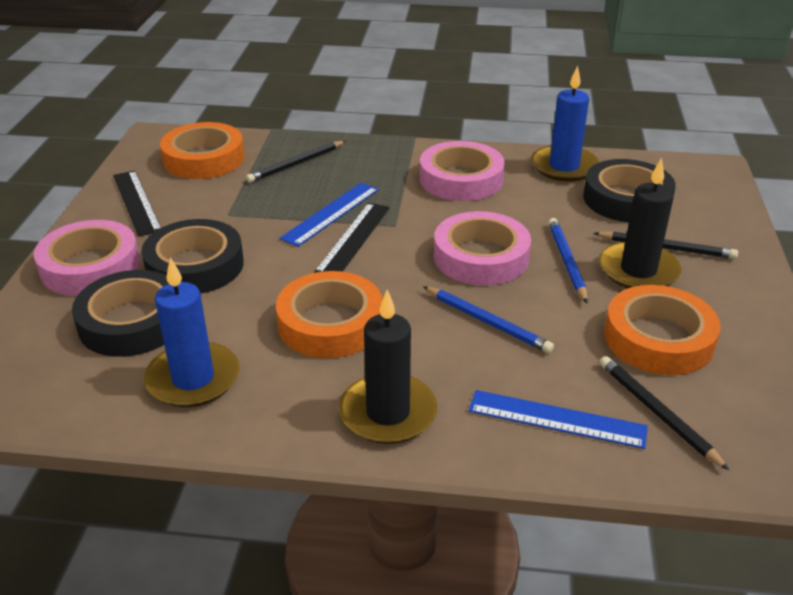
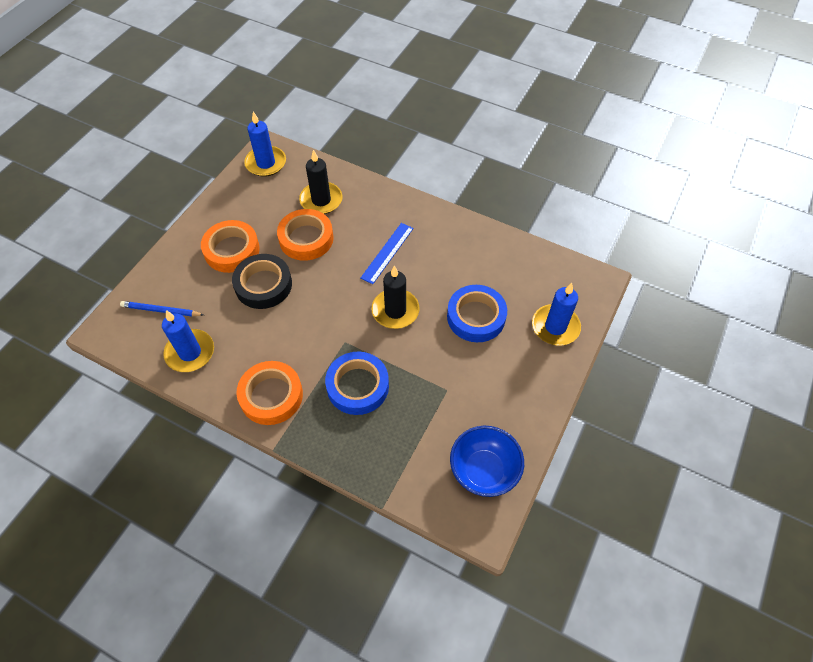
black pencil: 3 -> 0
black ruler: 2 -> 0
black tape: 3 -> 1
blue bowl: 0 -> 1
blue candle: 2 -> 3
blue pencil: 2 -> 1
blue ruler: 2 -> 1
blue tape: 0 -> 2
pink tape: 3 -> 0

